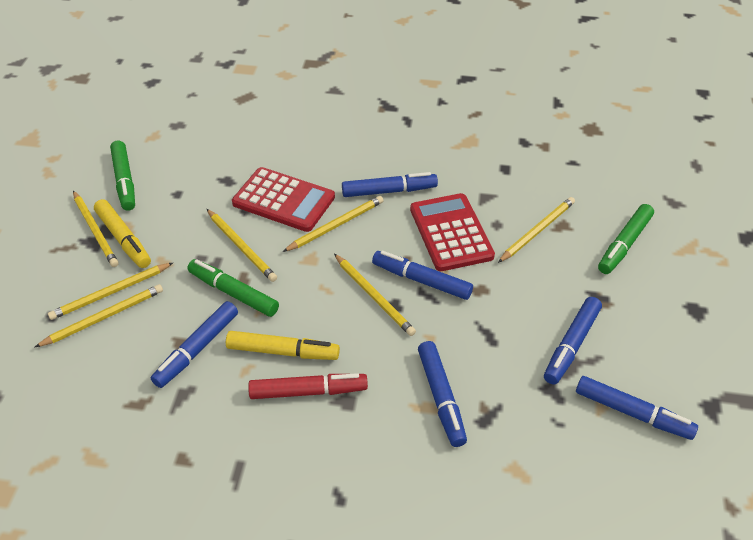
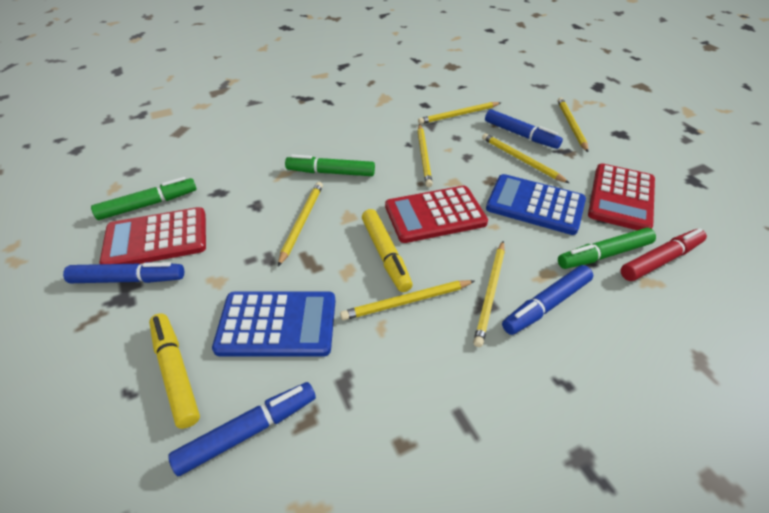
blue calculator: 0 -> 2
blue marker: 6 -> 4
red calculator: 2 -> 3

